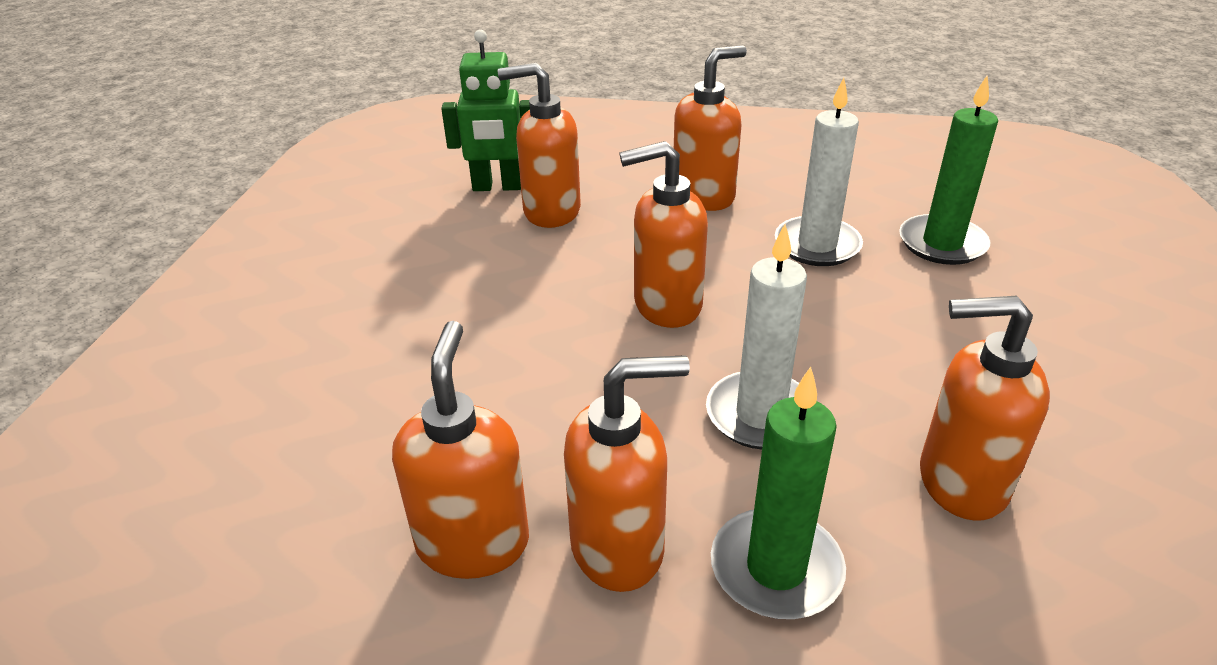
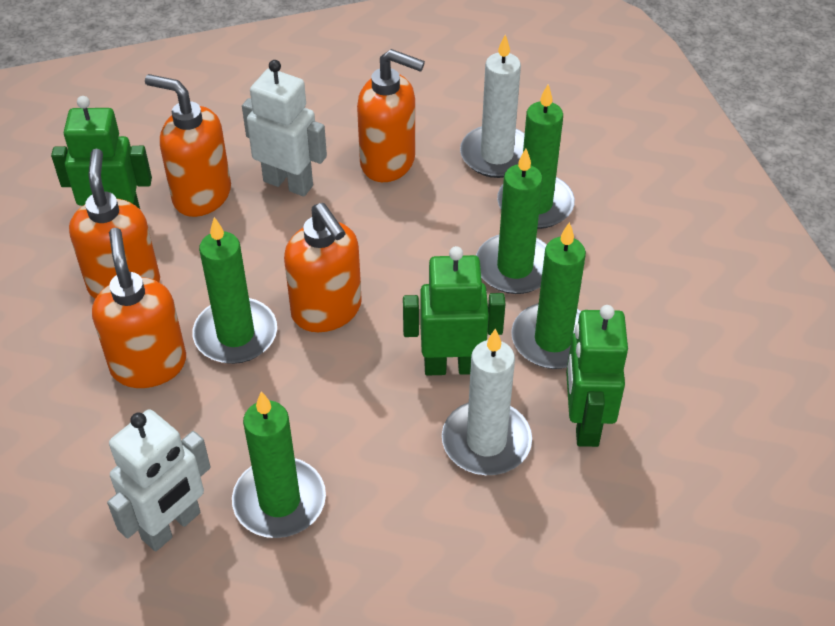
green candle: 2 -> 5
green robot: 1 -> 3
orange soap dispenser: 6 -> 5
white robot: 0 -> 2

